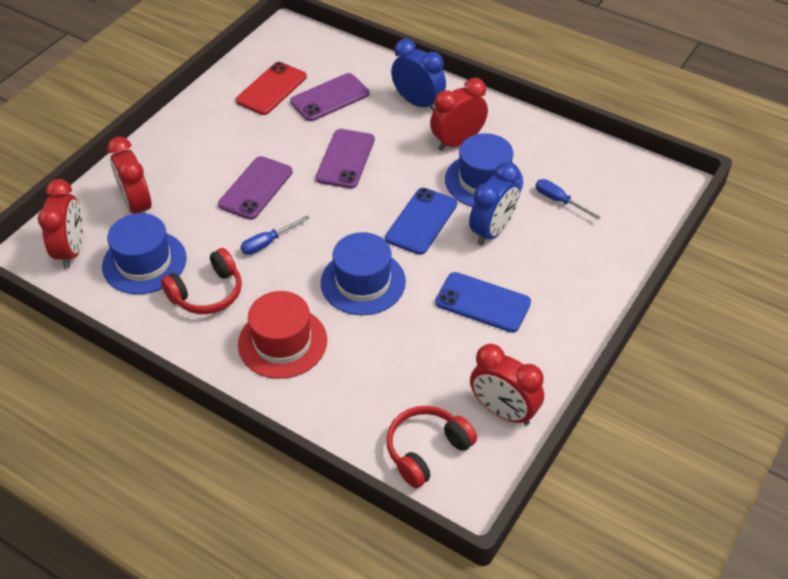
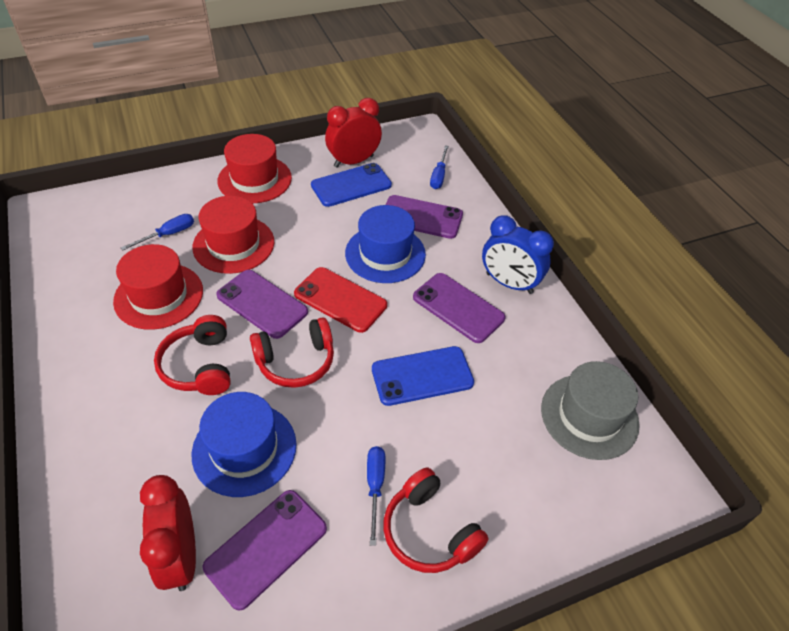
blue clock: 2 -> 1
blue hat: 3 -> 2
blue screwdriver: 2 -> 3
grey hat: 0 -> 1
purple phone: 3 -> 4
red clock: 4 -> 2
red hat: 1 -> 3
red headphones: 2 -> 3

